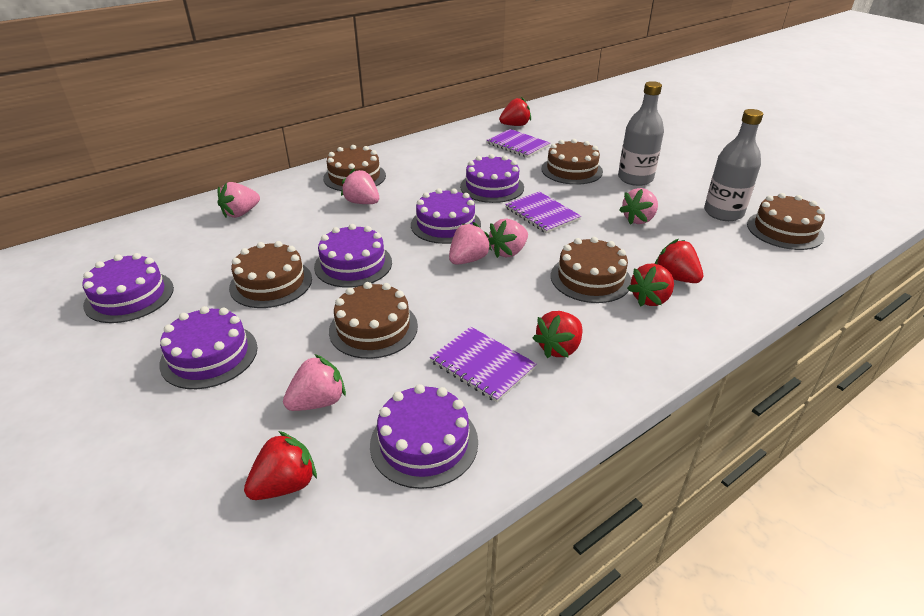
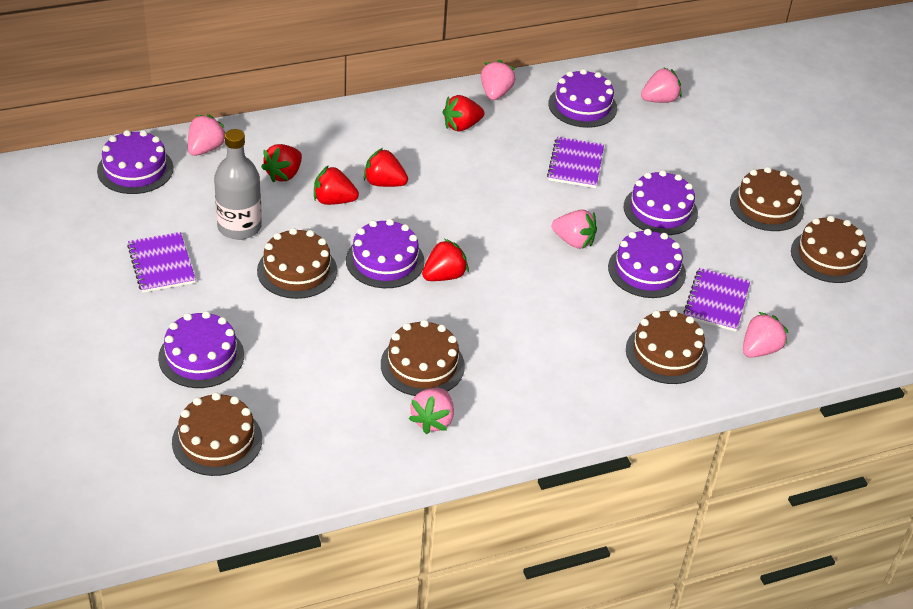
grey bottle: 2 -> 1

